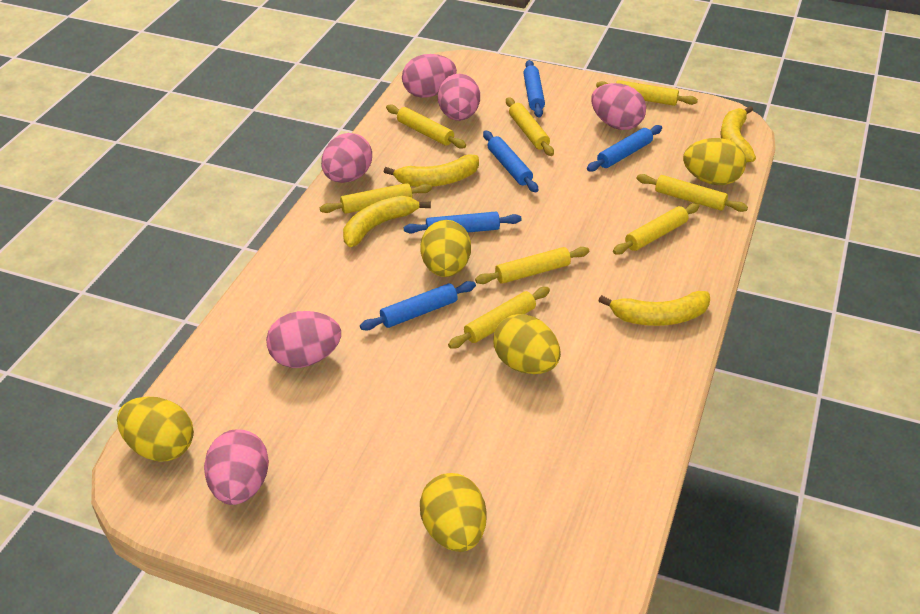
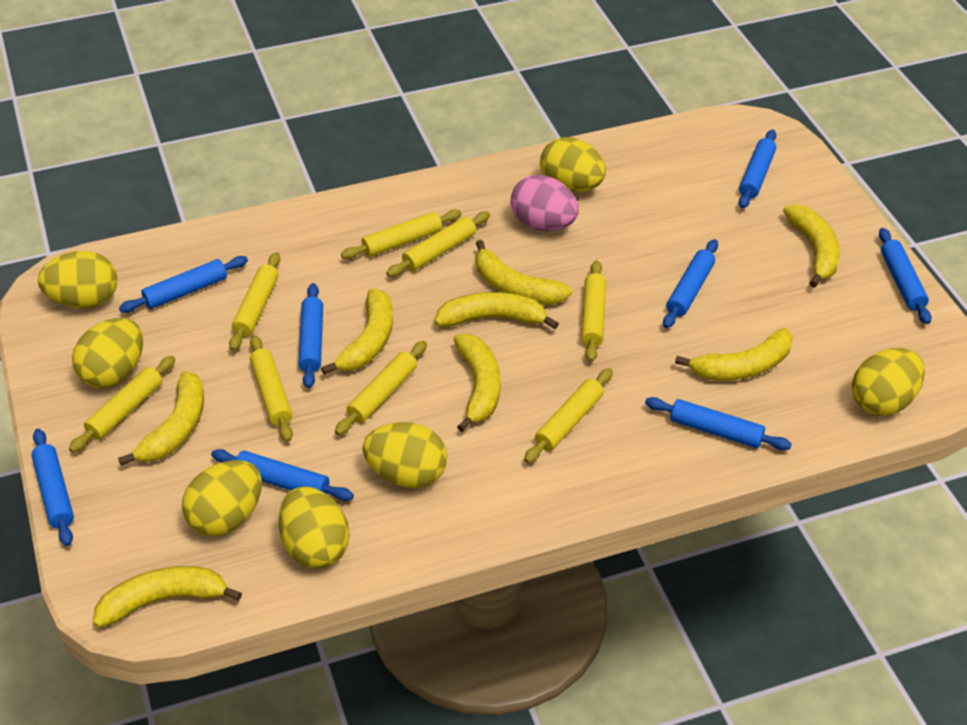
blue rolling pin: 5 -> 8
pink egg: 6 -> 1
yellow banana: 4 -> 8
yellow egg: 5 -> 7

